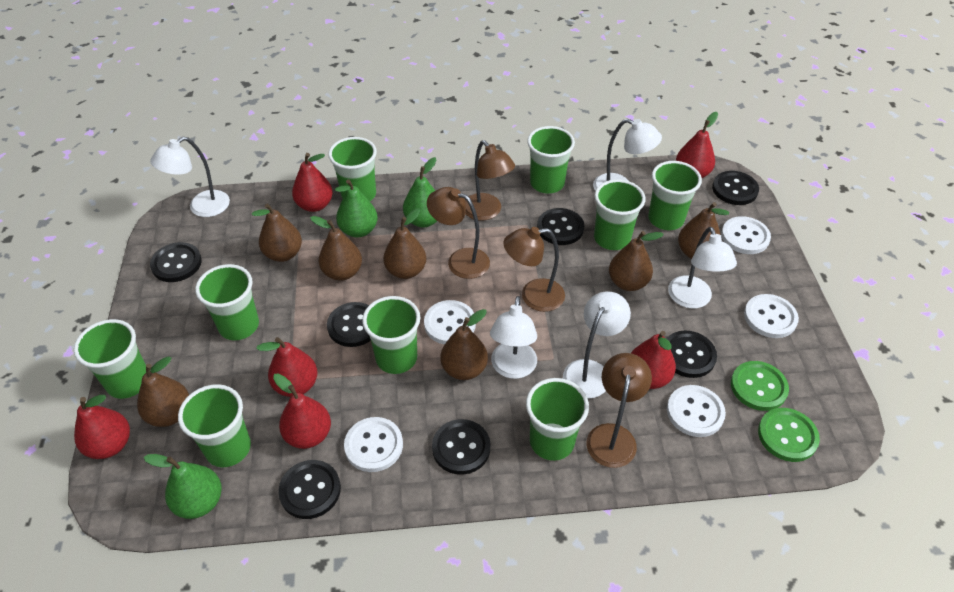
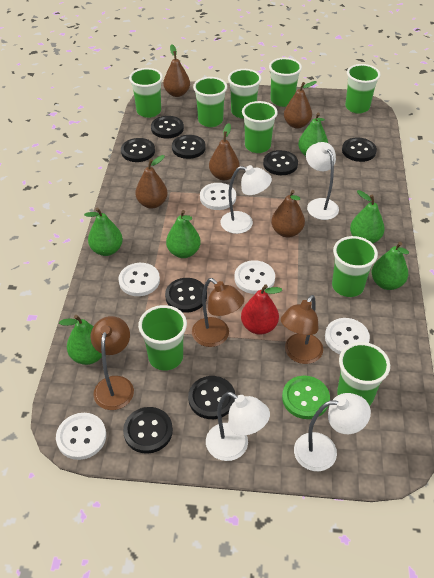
black button: 7 -> 8
brown lamp: 4 -> 3
brown pear: 7 -> 5
green button: 2 -> 1
green pear: 3 -> 6
red pear: 6 -> 1
white lamp: 5 -> 4

